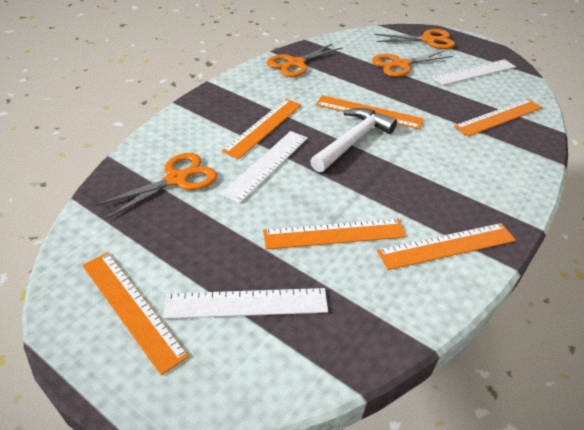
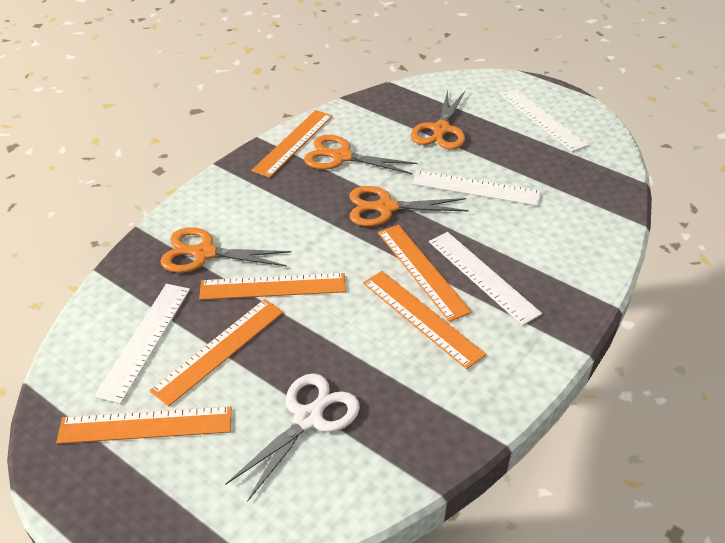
white hammer: 1 -> 0
white ruler: 3 -> 4
white scissors: 0 -> 1

